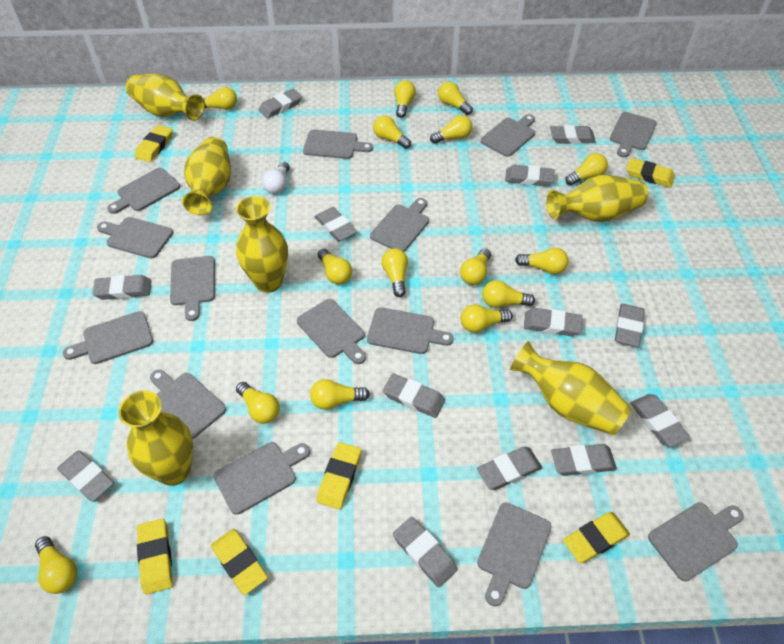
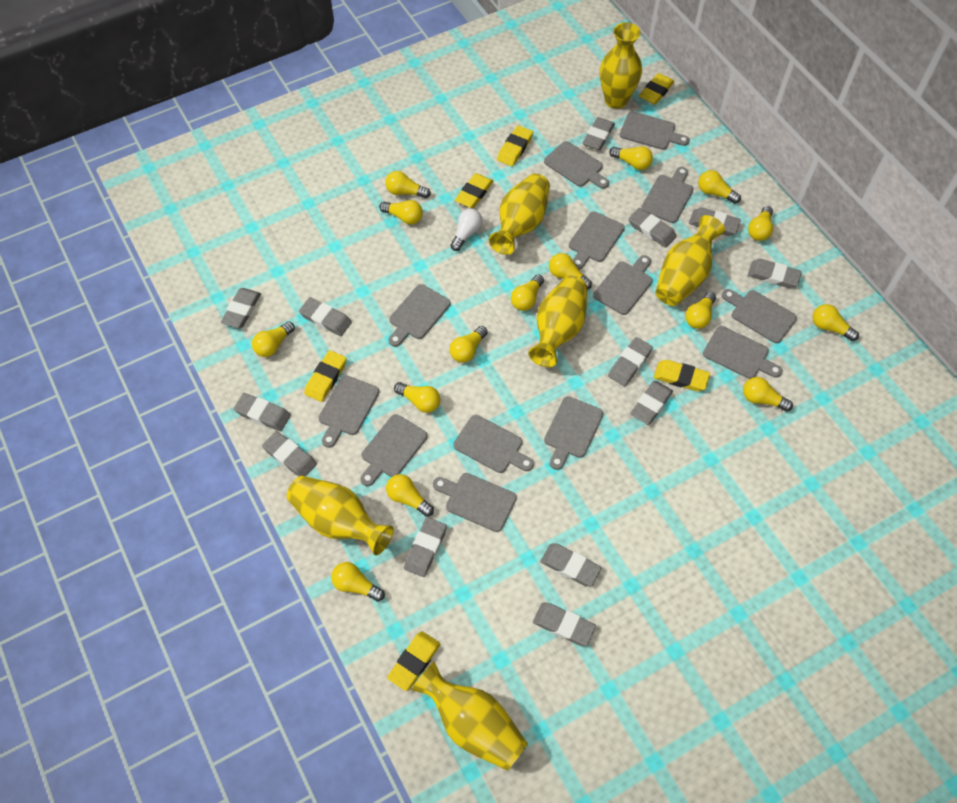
grey cutting board: 14 -> 13

